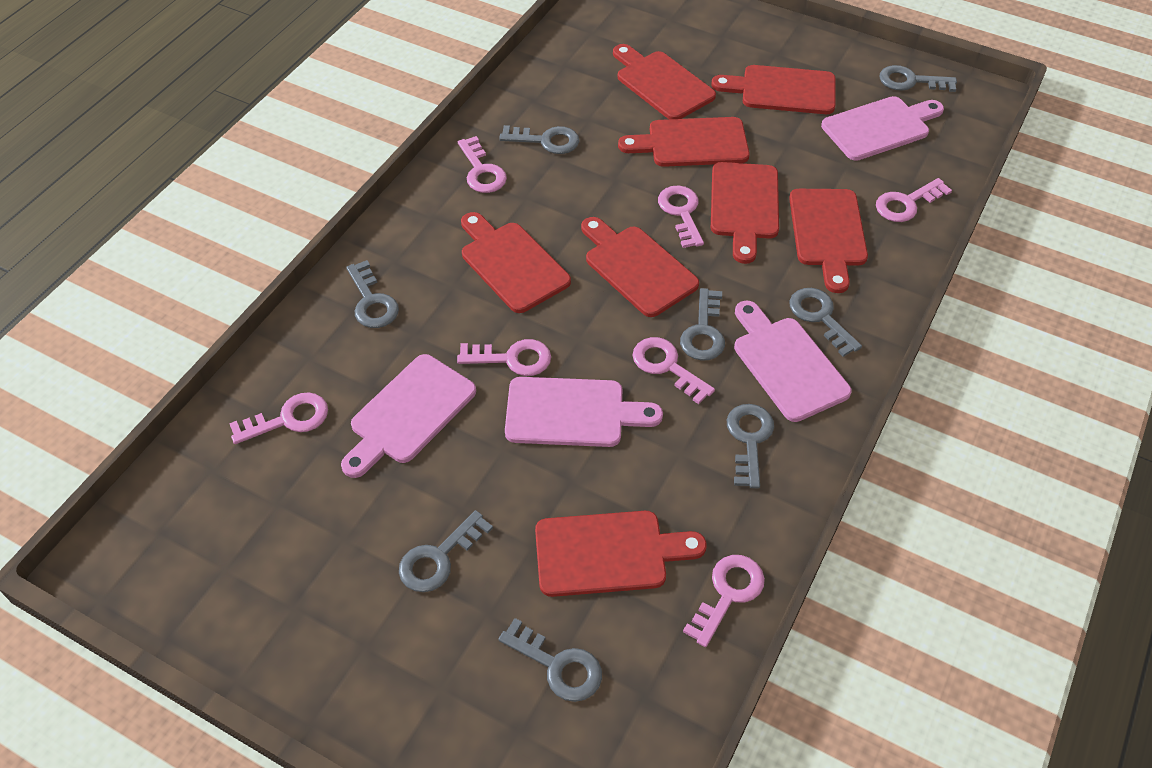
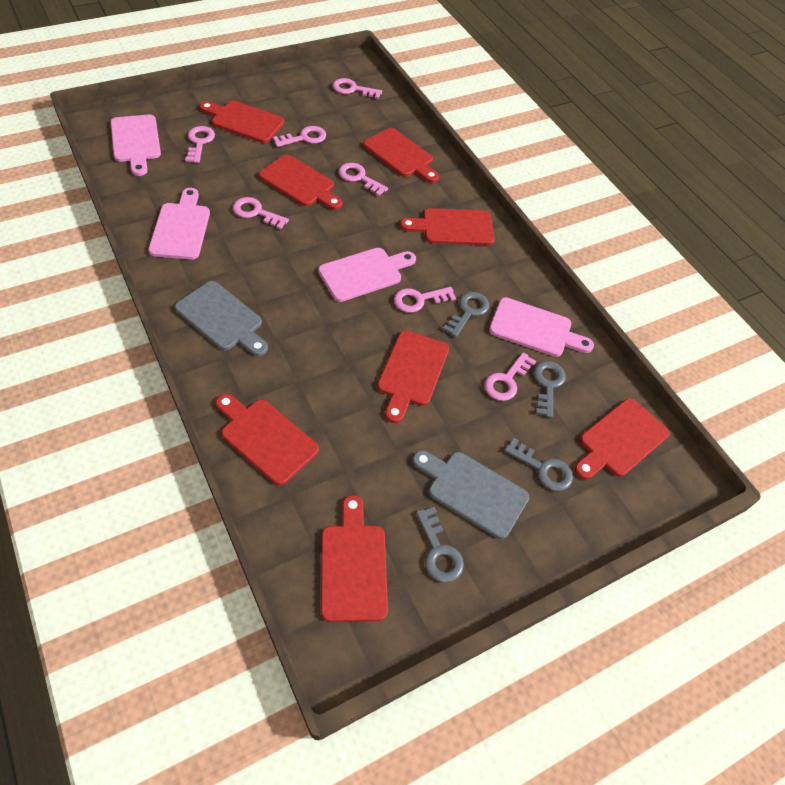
grey cutting board: 0 -> 2
grey key: 8 -> 4

